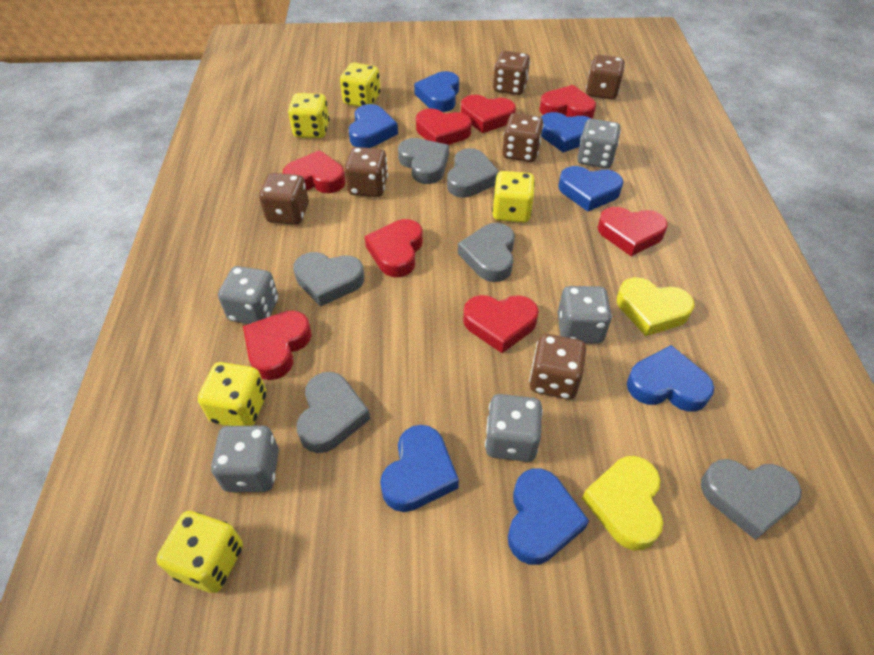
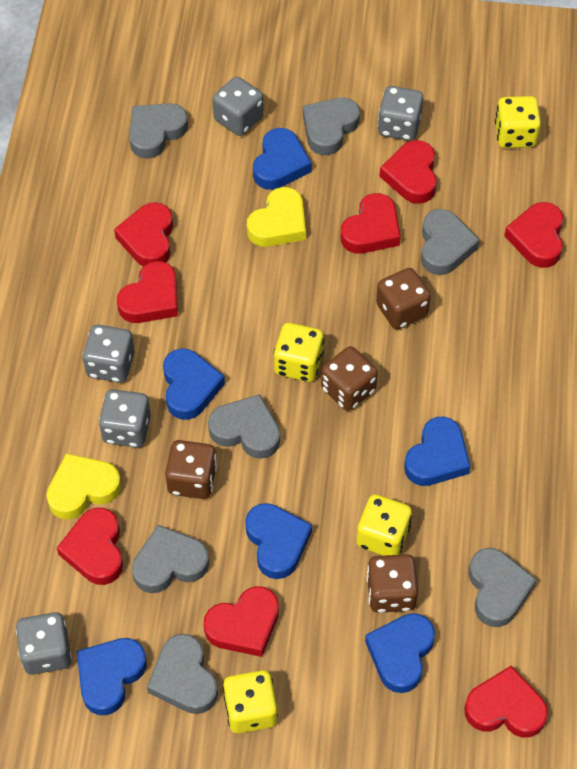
blue heart: 7 -> 6
brown dice: 6 -> 4
grey heart: 6 -> 7
yellow dice: 5 -> 4

